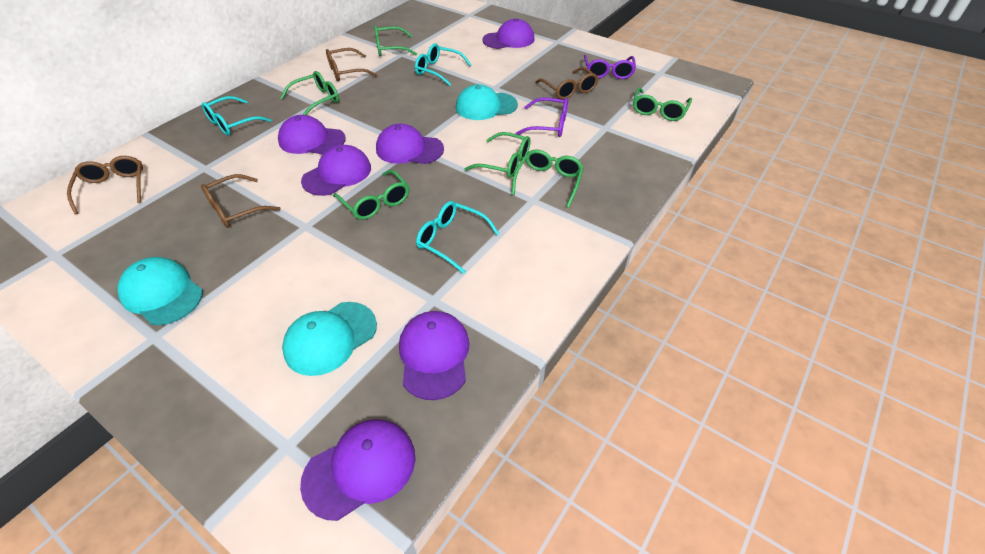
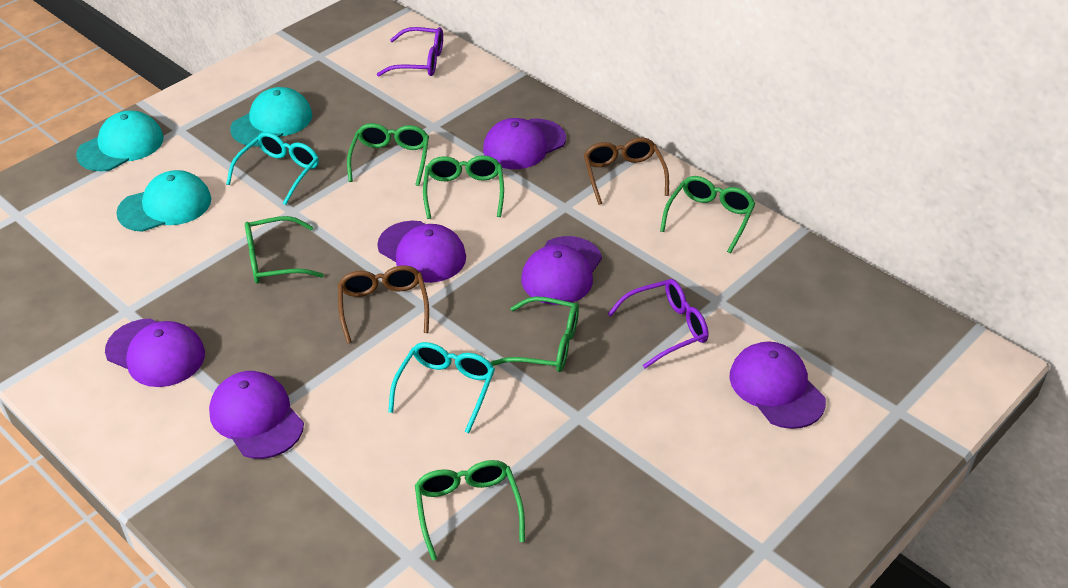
brown glasses: 4 -> 2
turquoise glasses: 3 -> 2

